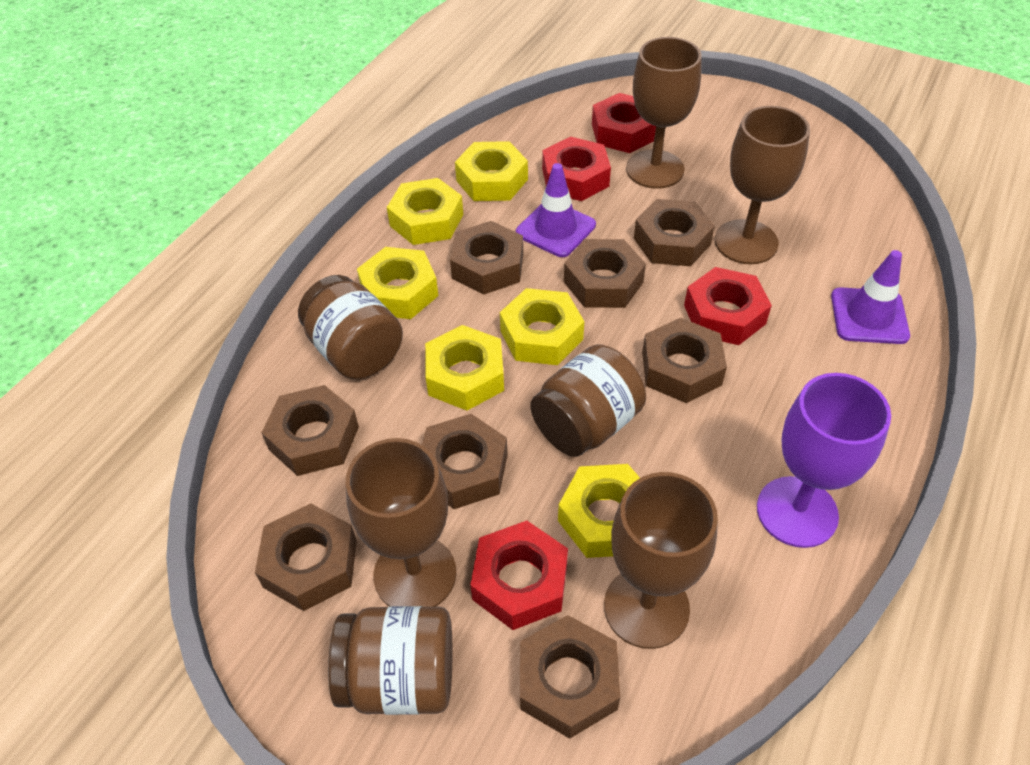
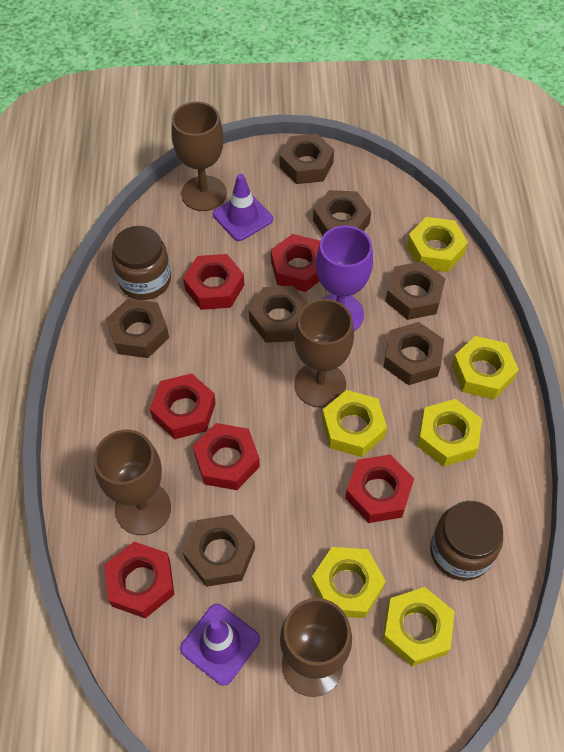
brown jar: 3 -> 2
brown nut: 8 -> 7
red nut: 4 -> 6

